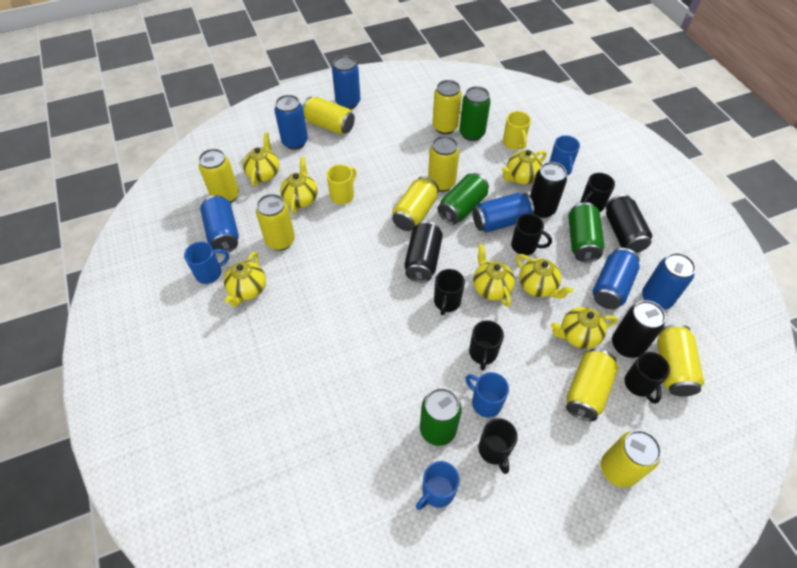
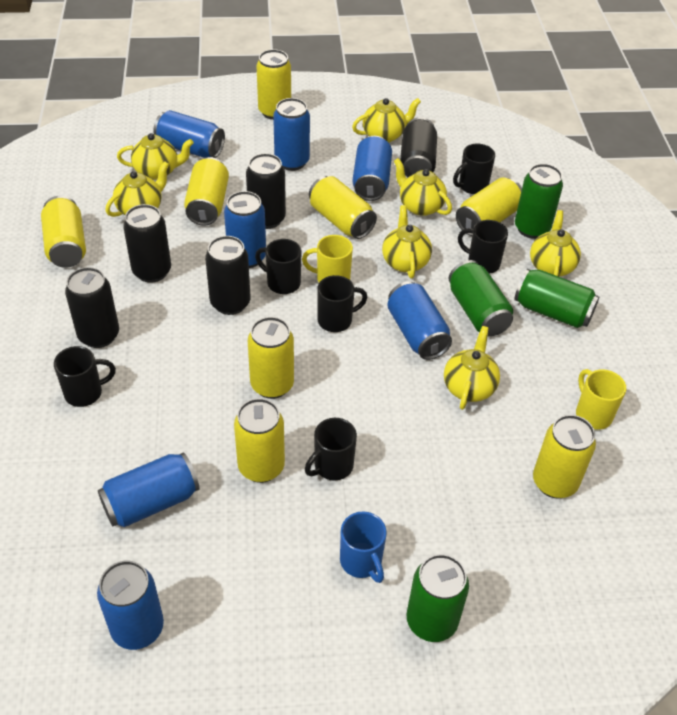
black can: 4 -> 5
blue can: 6 -> 7
blue mug: 4 -> 1
yellow can: 9 -> 8

